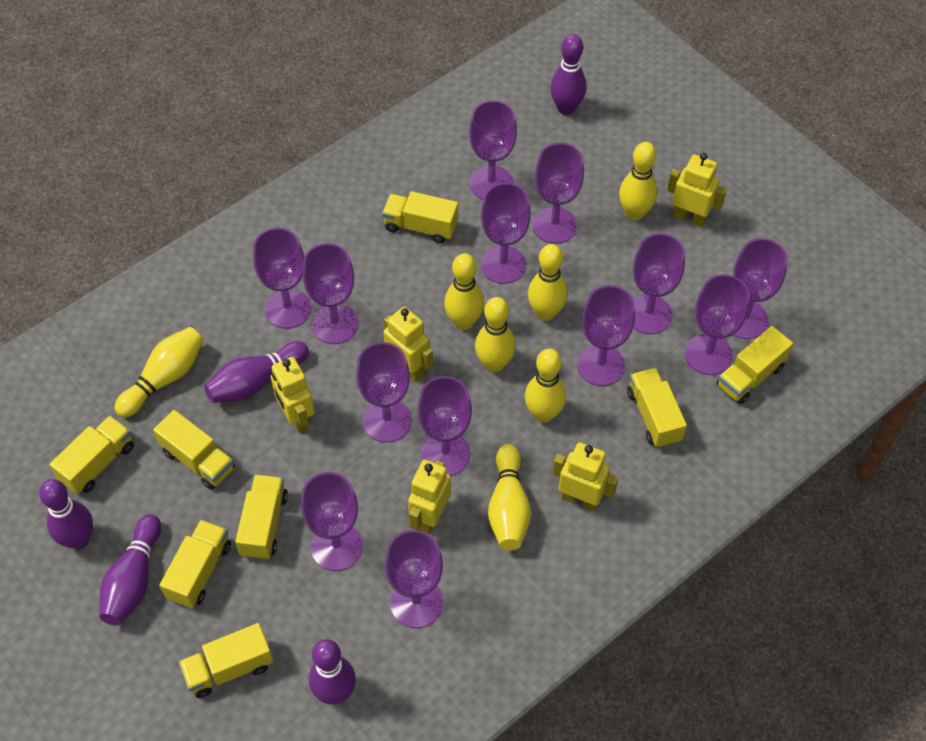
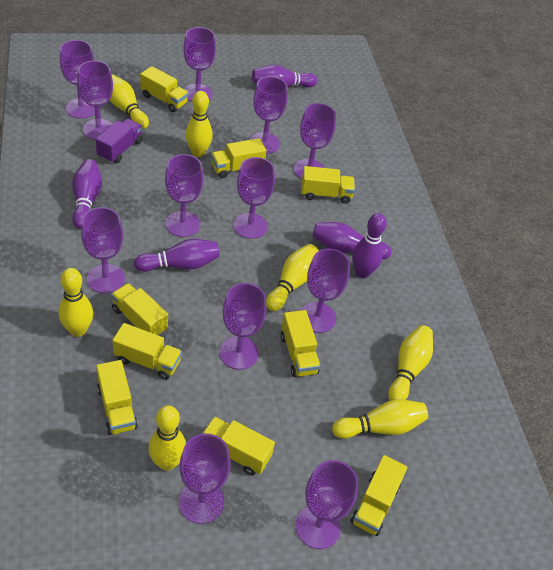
purple goblet: 13 -> 12
purple truck: 0 -> 1
yellow robot: 5 -> 0
yellow truck: 8 -> 9

